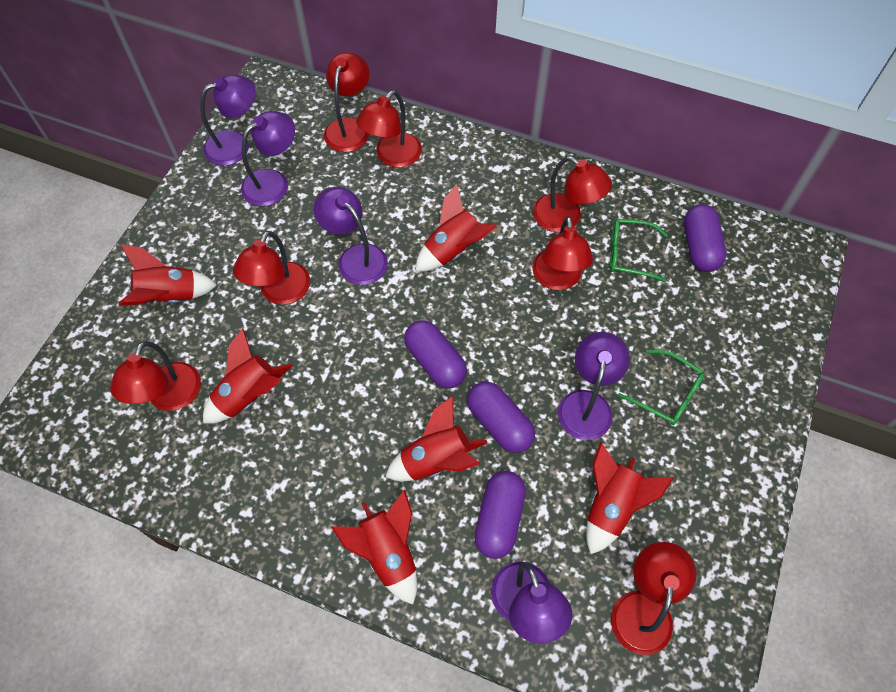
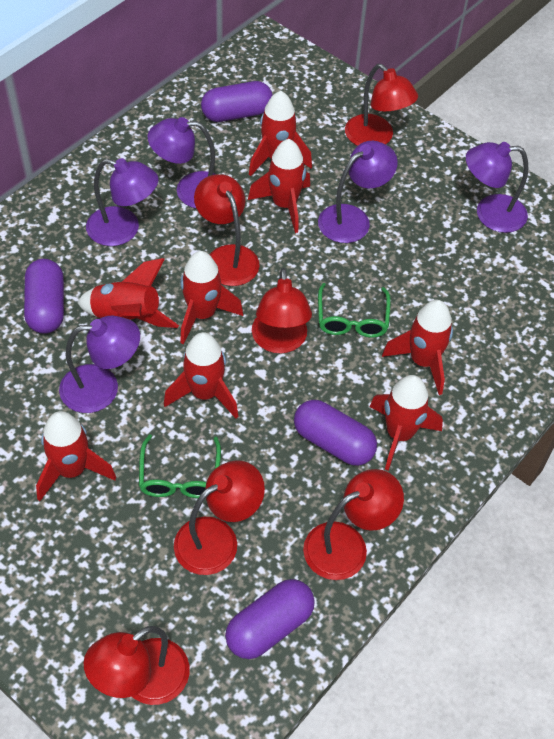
red lamp: 7 -> 6
red rocket: 6 -> 8

